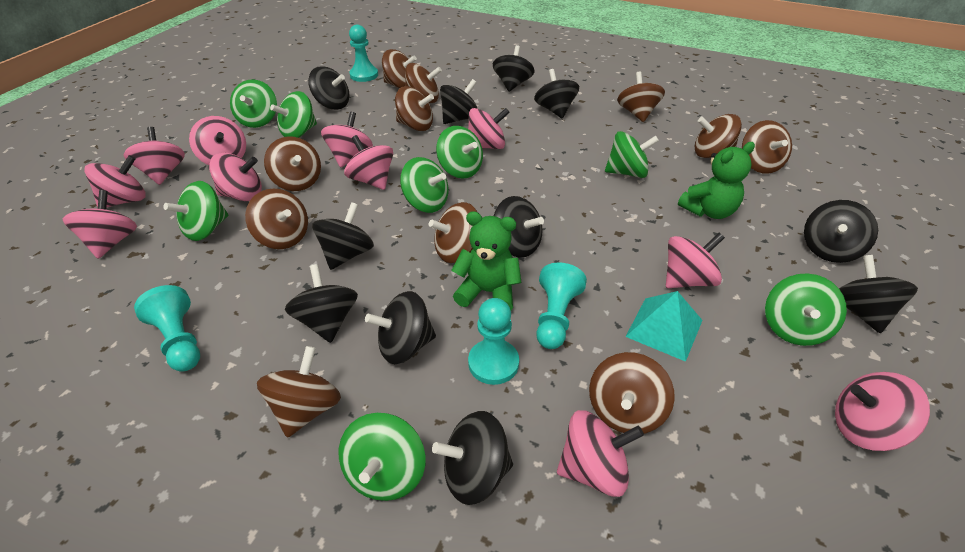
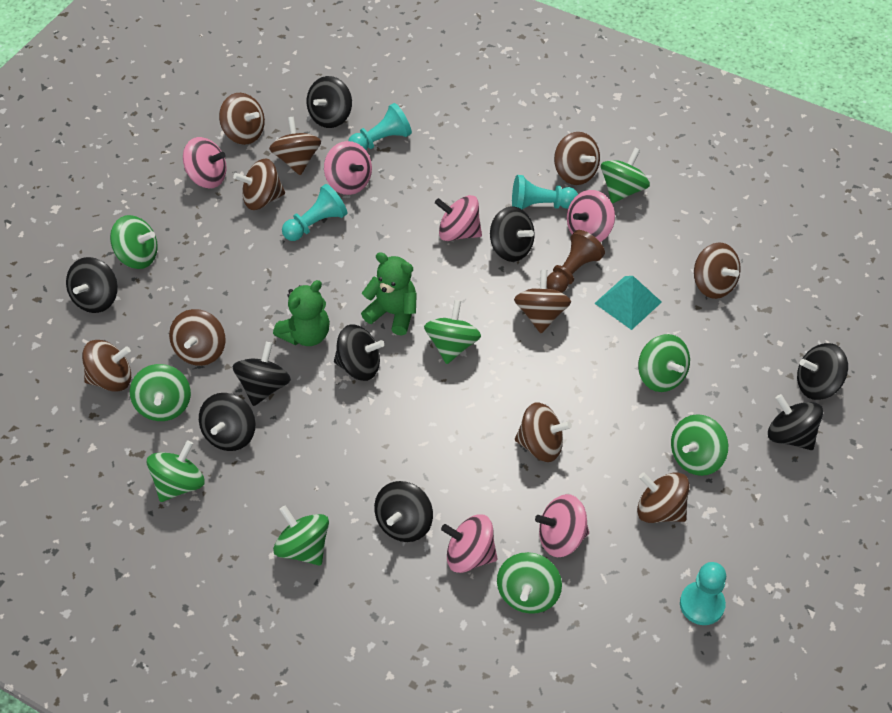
black spinning top: 11 -> 9
brown pawn: 0 -> 1
brown spinning top: 11 -> 10
green spinning top: 8 -> 9
pink spinning top: 11 -> 6

